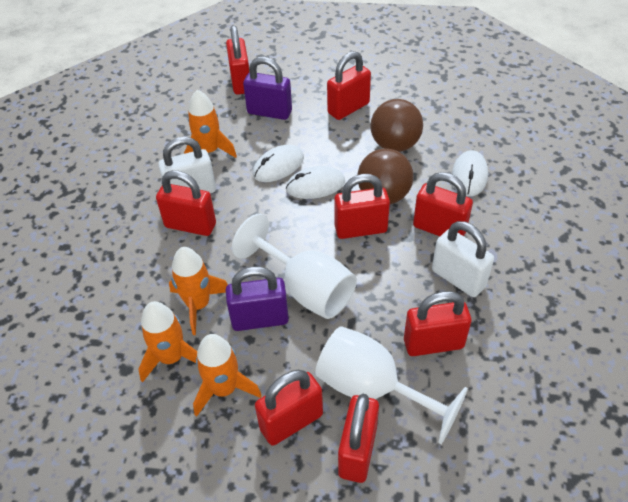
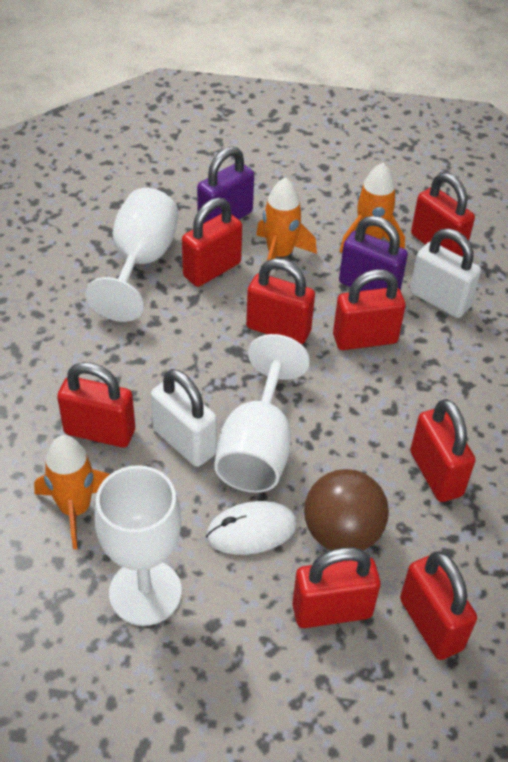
brown ball: 2 -> 1
orange rocket: 4 -> 3
white goblet: 2 -> 3
white mouse: 3 -> 1

